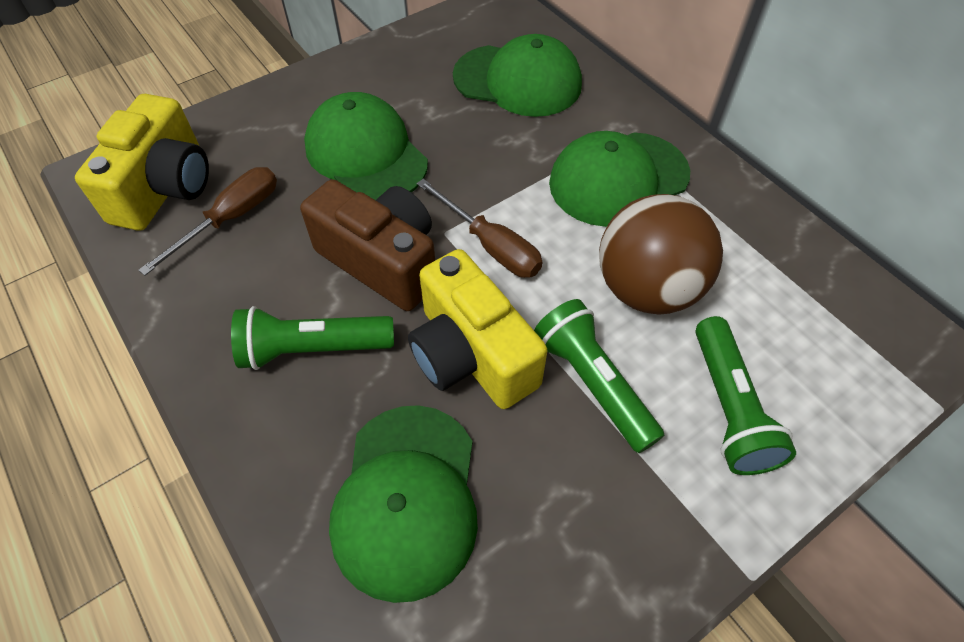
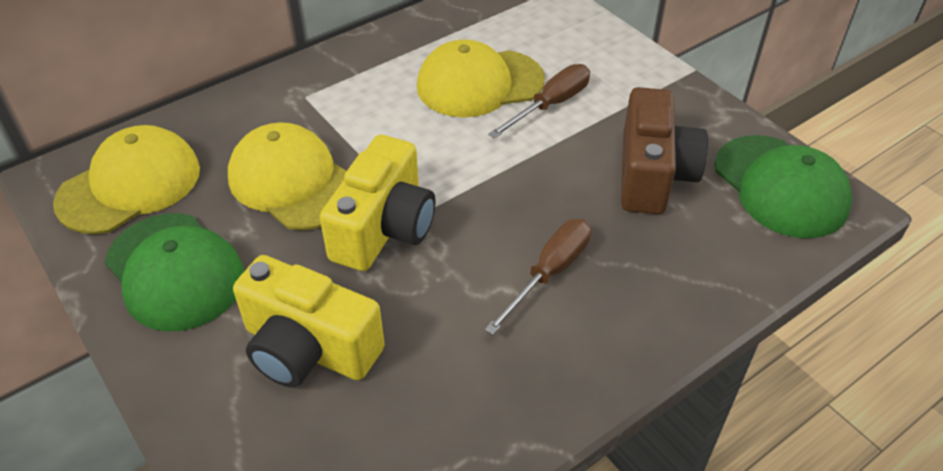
brown ball: 1 -> 0
green cap: 4 -> 2
green flashlight: 3 -> 0
yellow cap: 0 -> 3

